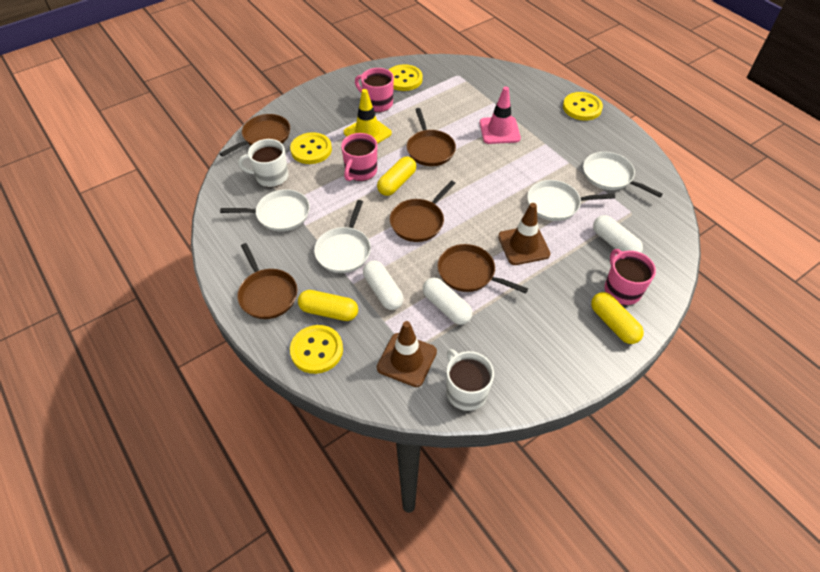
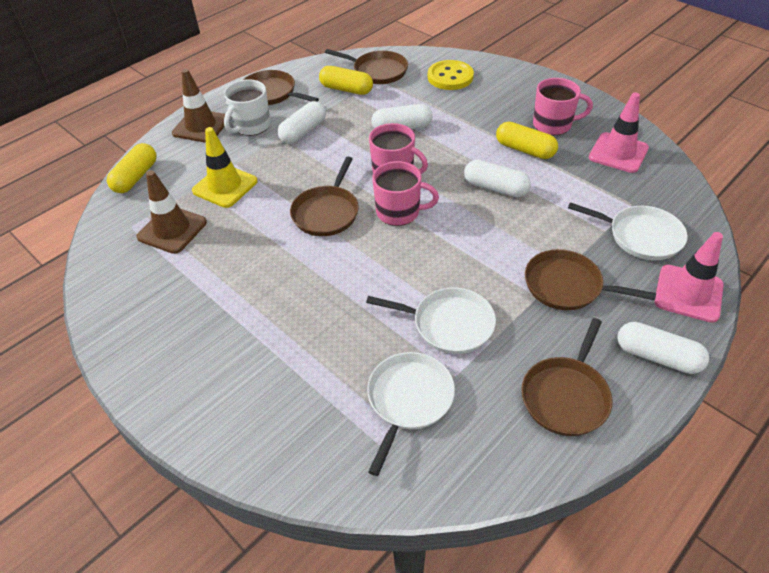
pink traffic cone: 1 -> 2
white capsule: 3 -> 4
white mug: 2 -> 1
white pan: 4 -> 3
yellow button: 4 -> 1

